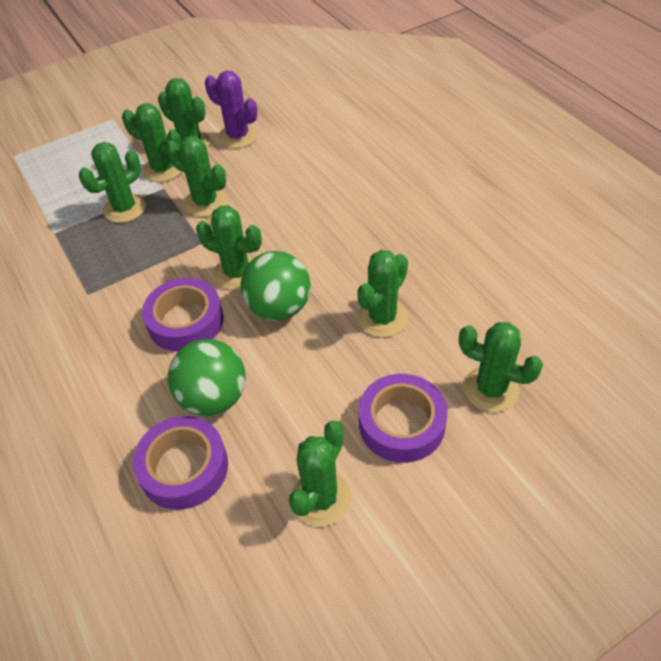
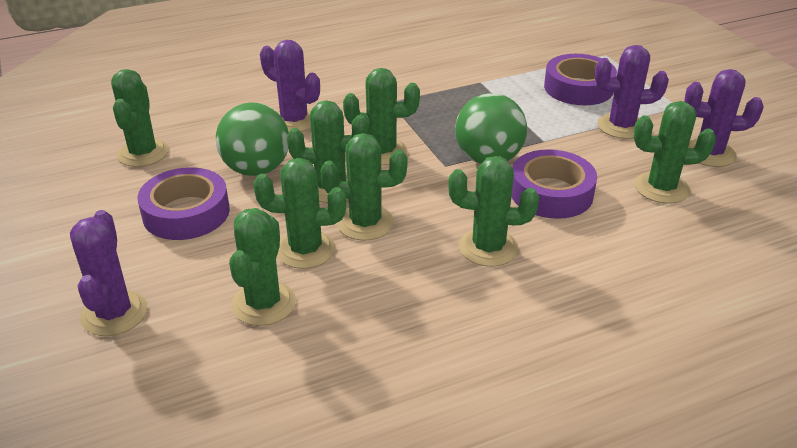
purple cactus: 1 -> 4

